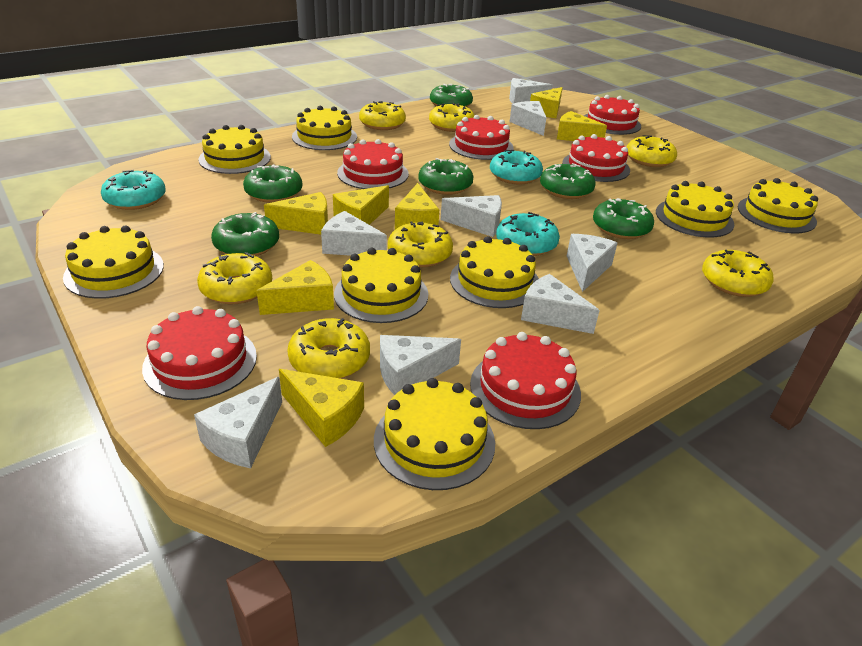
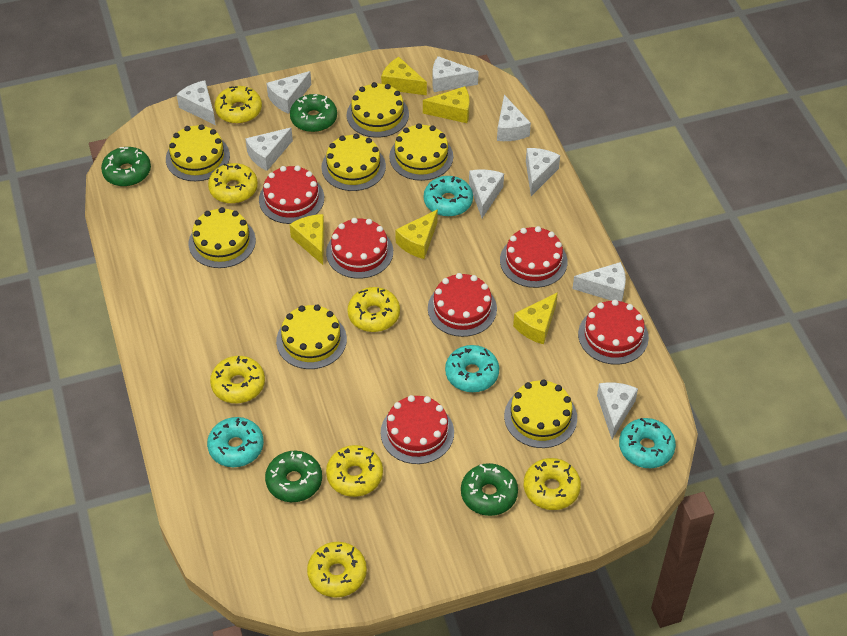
green donut: 6 -> 4
turquoise donut: 3 -> 4
white cheese: 8 -> 9
yellow cake: 8 -> 7
yellow cheese: 7 -> 5

